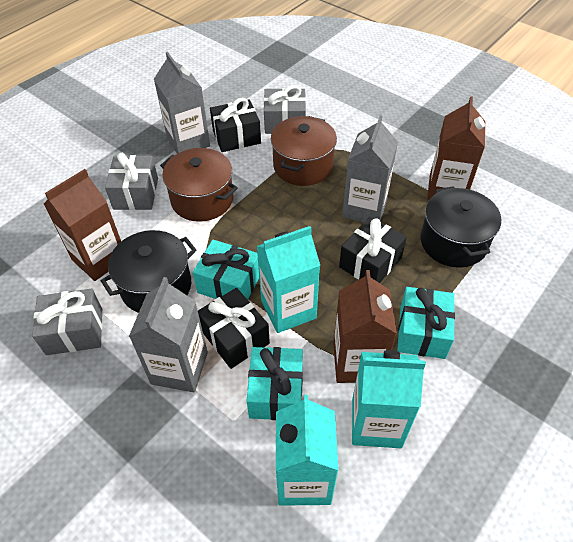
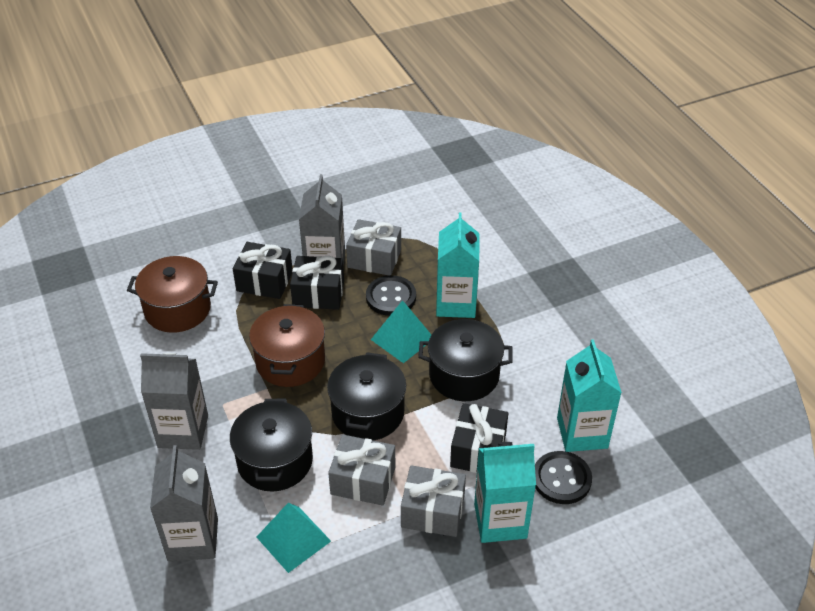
black button: 0 -> 2
black pot: 2 -> 3
brown carton: 3 -> 0
turquoise gift: 3 -> 0
turquoise pyramid: 0 -> 2

